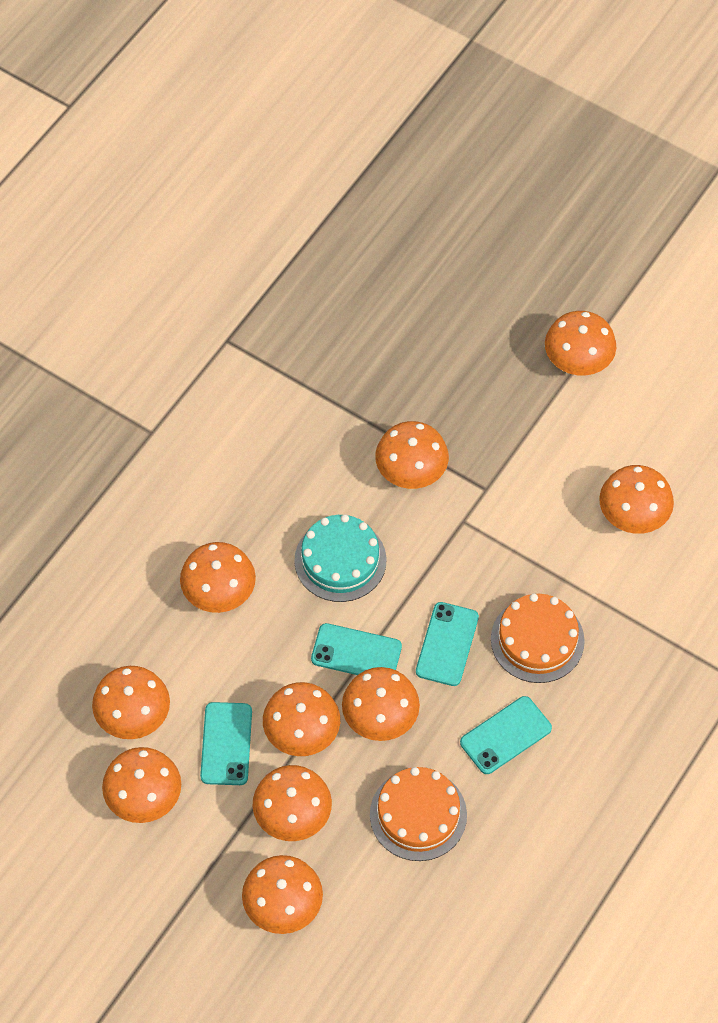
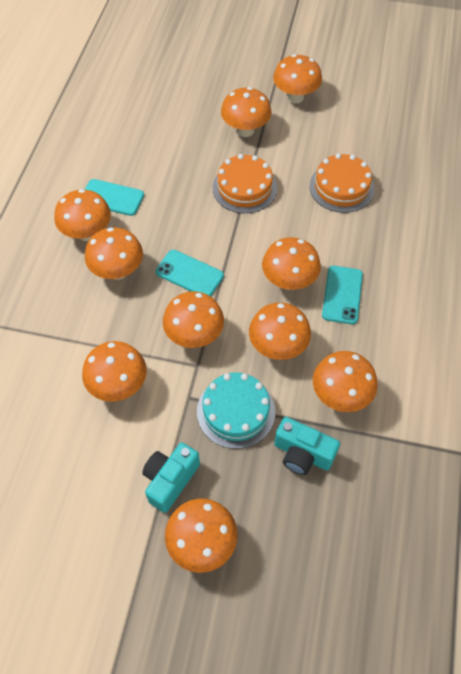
turquoise camera: 0 -> 2
turquoise phone: 4 -> 3

